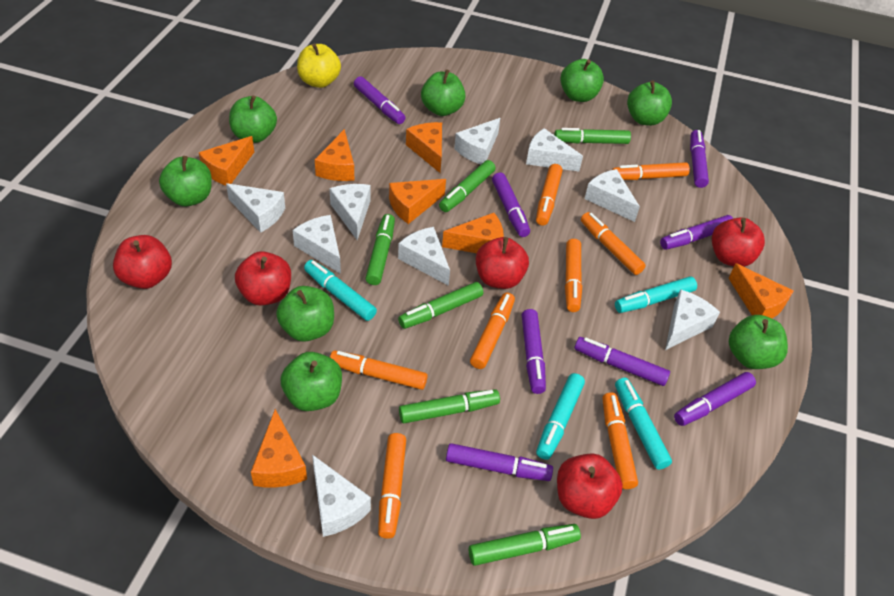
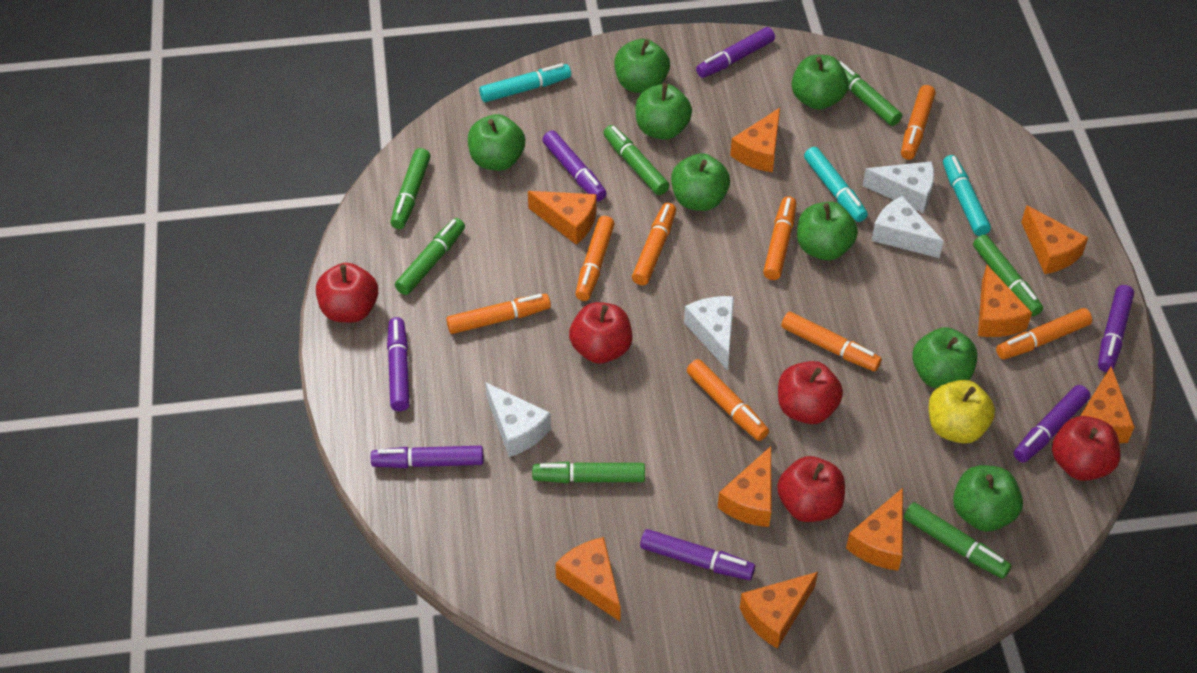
green marker: 6 -> 7
orange cheese: 7 -> 9
purple marker: 8 -> 7
turquoise marker: 4 -> 3
white cheese: 9 -> 4

